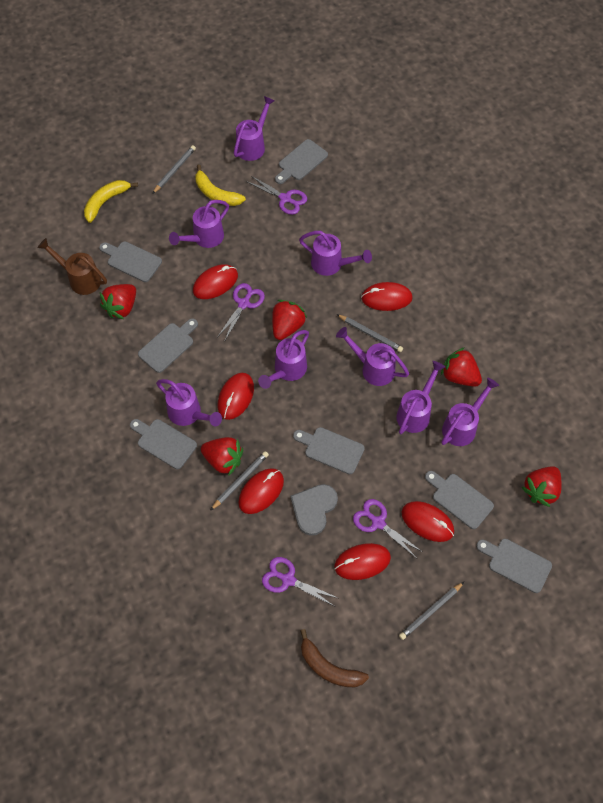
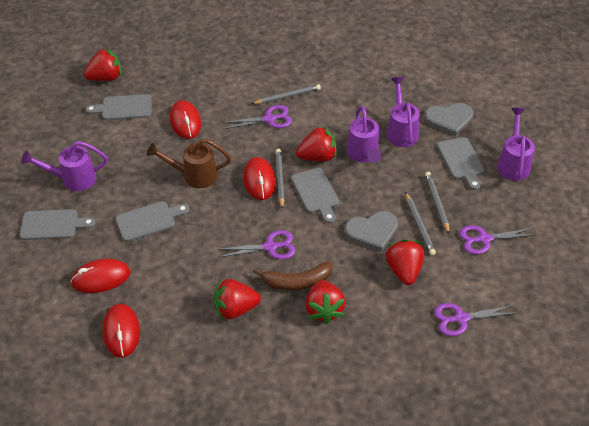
grey cutting board: 7 -> 5
grey heart: 1 -> 2
purple watering can: 8 -> 4
red mouse: 6 -> 4
yellow banana: 2 -> 0

